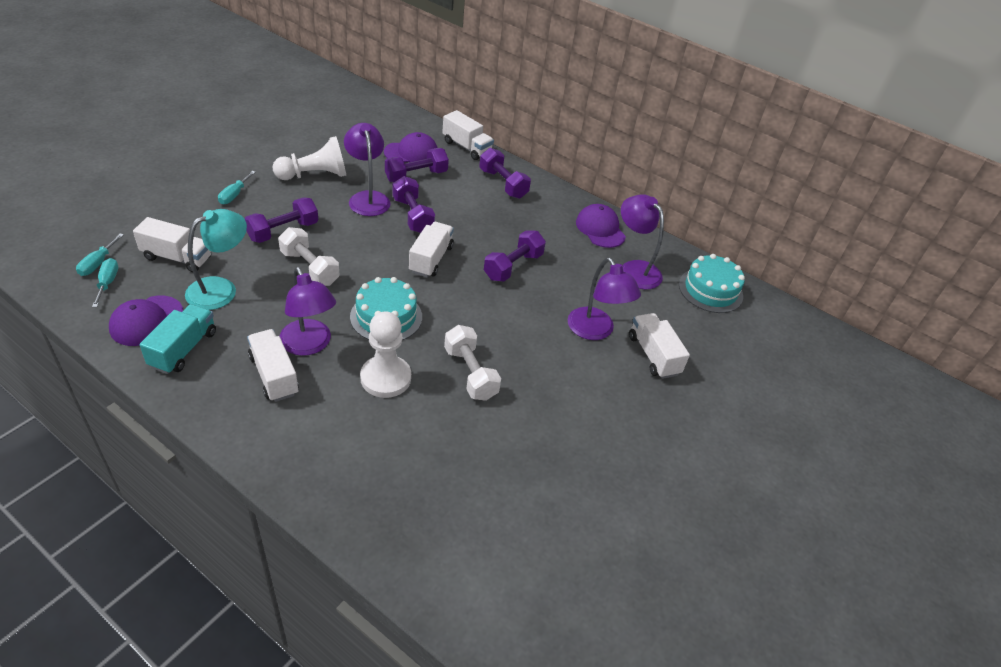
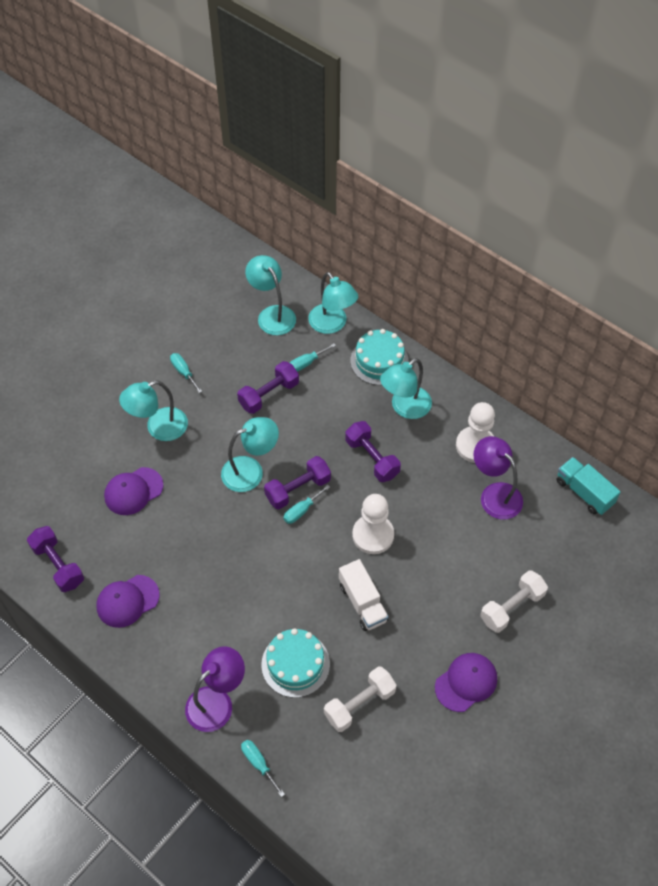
purple dumbbell: 5 -> 4
purple lamp: 4 -> 2
turquoise lamp: 1 -> 5
turquoise screwdriver: 3 -> 4
white truck: 5 -> 1

